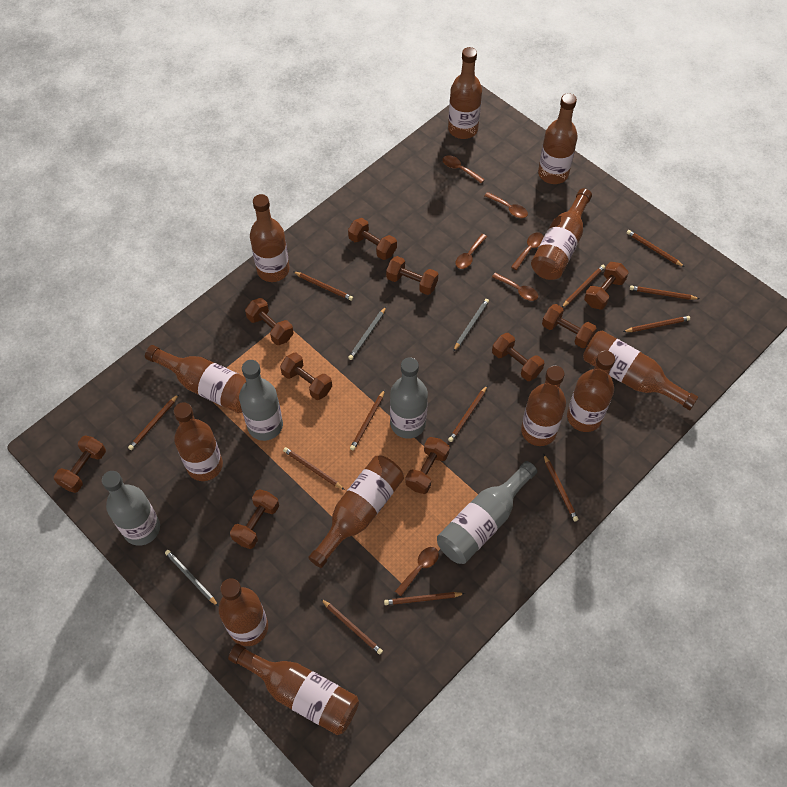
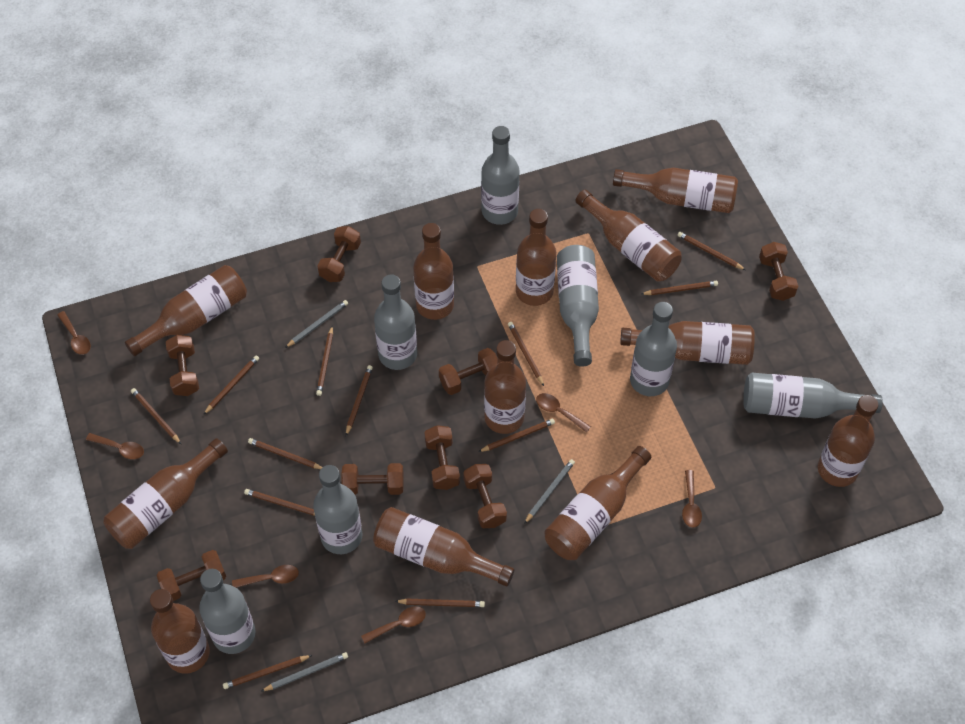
brown dumbbell: 10 -> 8
grey bottle: 4 -> 7

